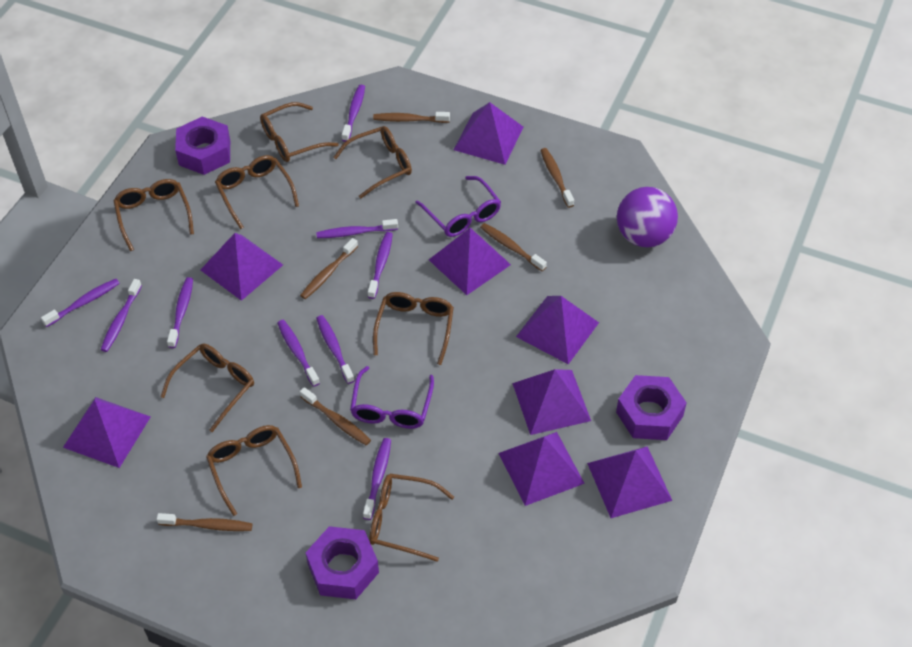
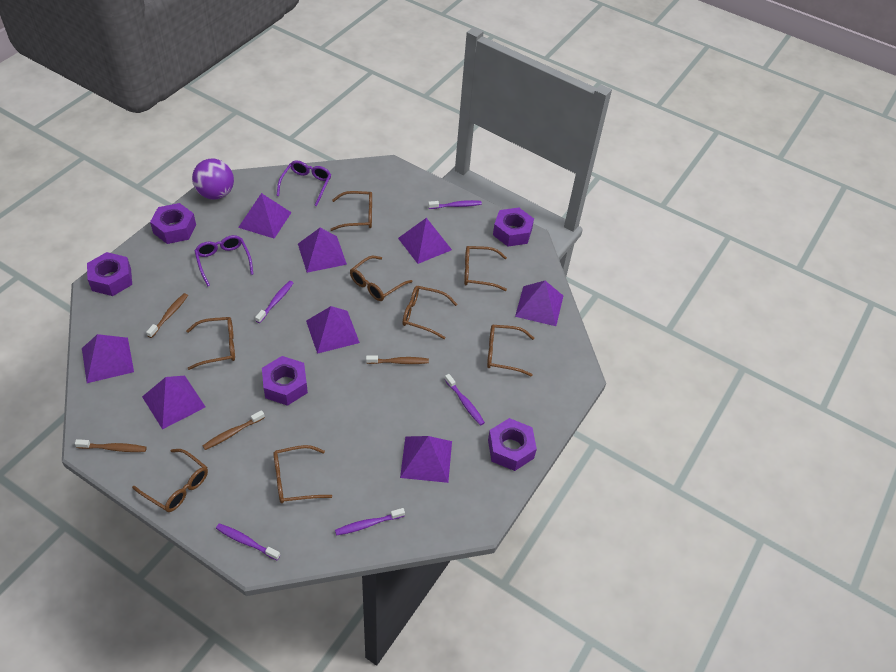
brown toothbrush: 6 -> 4
purple nut: 3 -> 5
purple toothbrush: 9 -> 5

